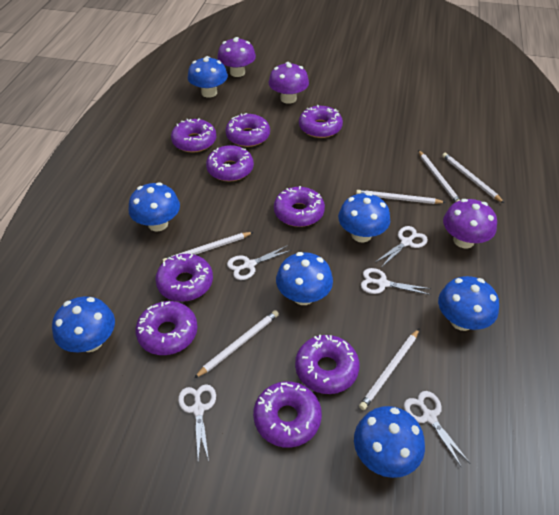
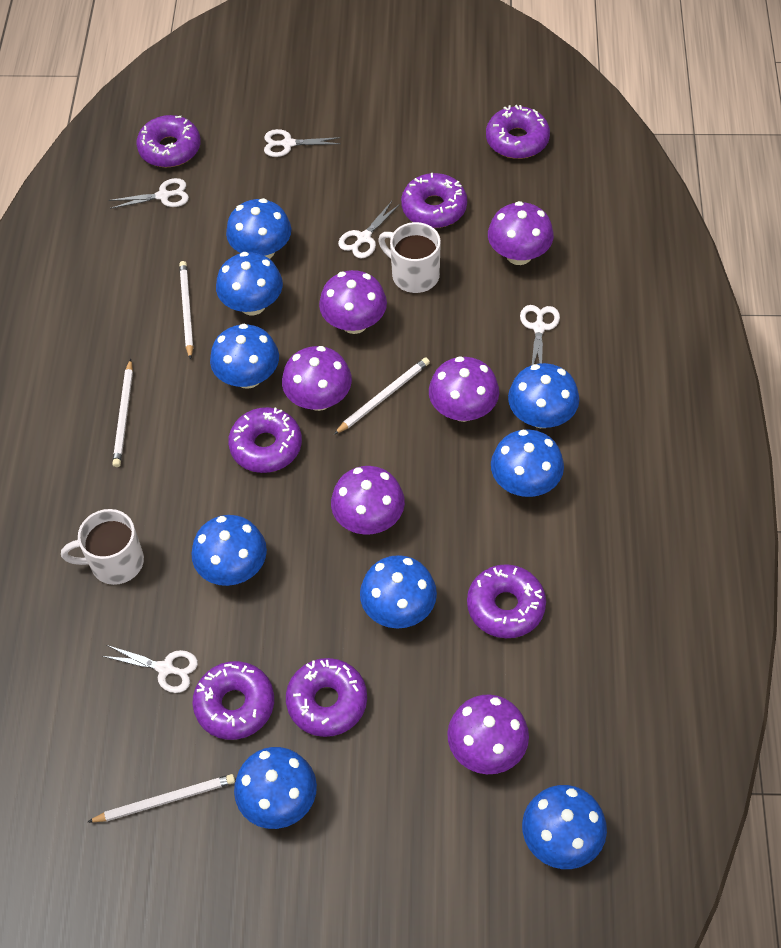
blue mushroom: 7 -> 9
purple donut: 9 -> 7
purple mushroom: 3 -> 6
white mug: 0 -> 2
white pencil: 6 -> 4

